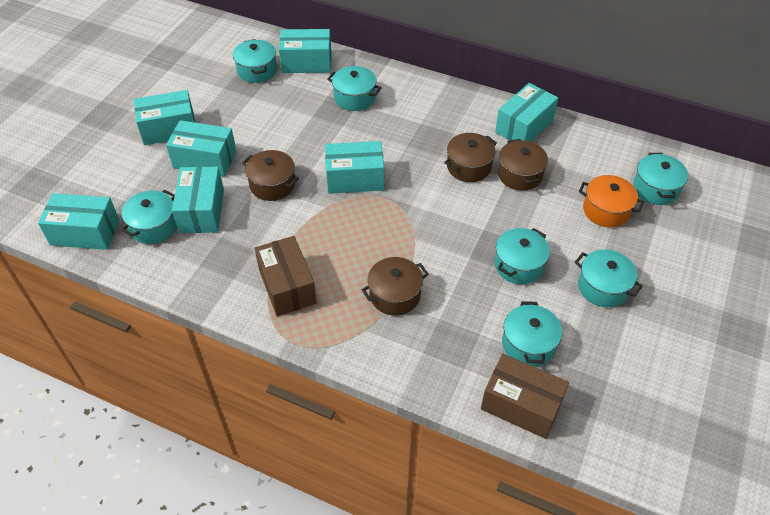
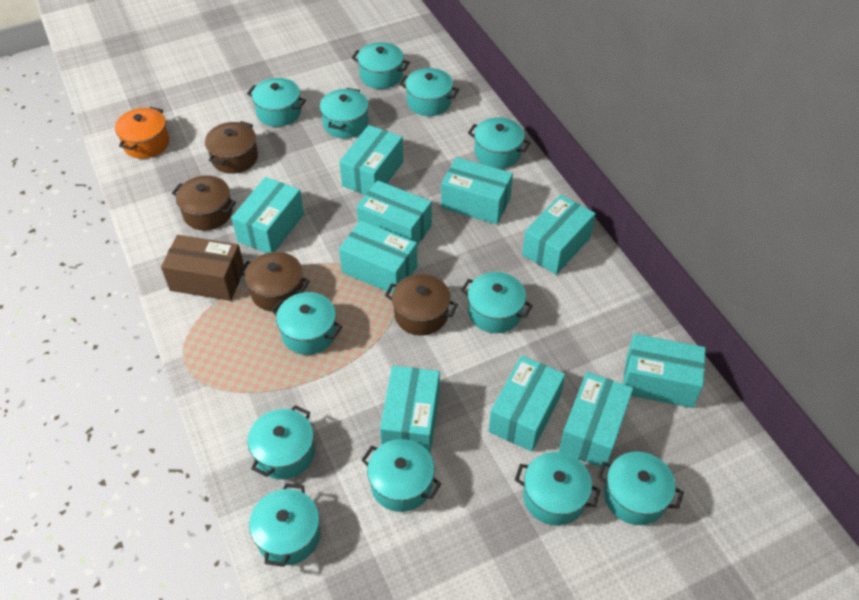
brown box: 2 -> 1
turquoise box: 7 -> 10
turquoise pot: 7 -> 12

